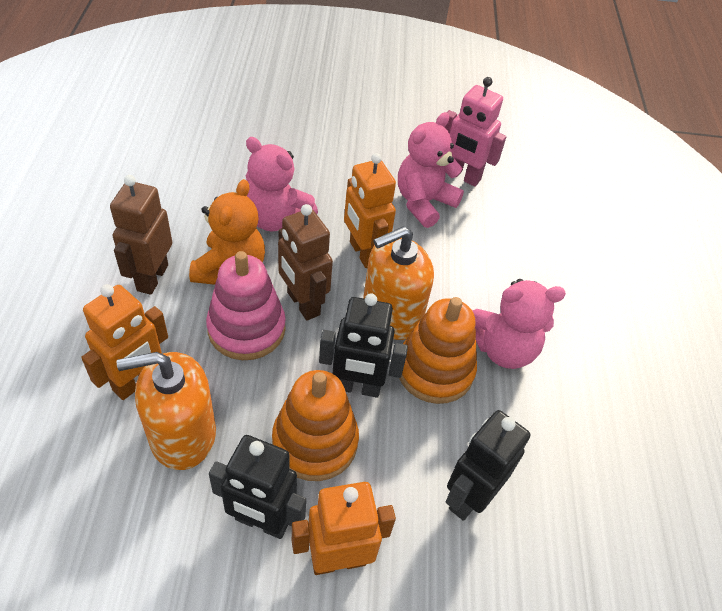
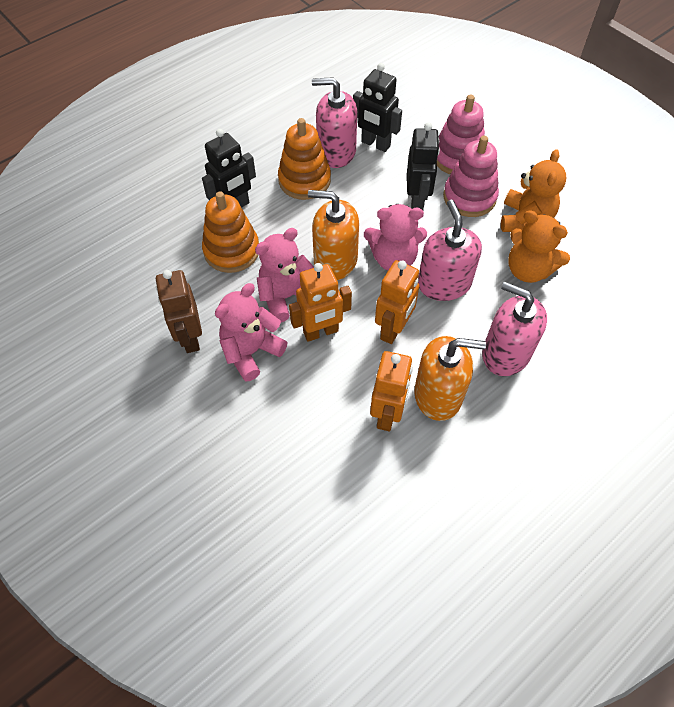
brown robot: 2 -> 1
orange teddy bear: 1 -> 2
pink robot: 1 -> 0
pink soap dispenser: 0 -> 3
pink stacking toy: 1 -> 2

